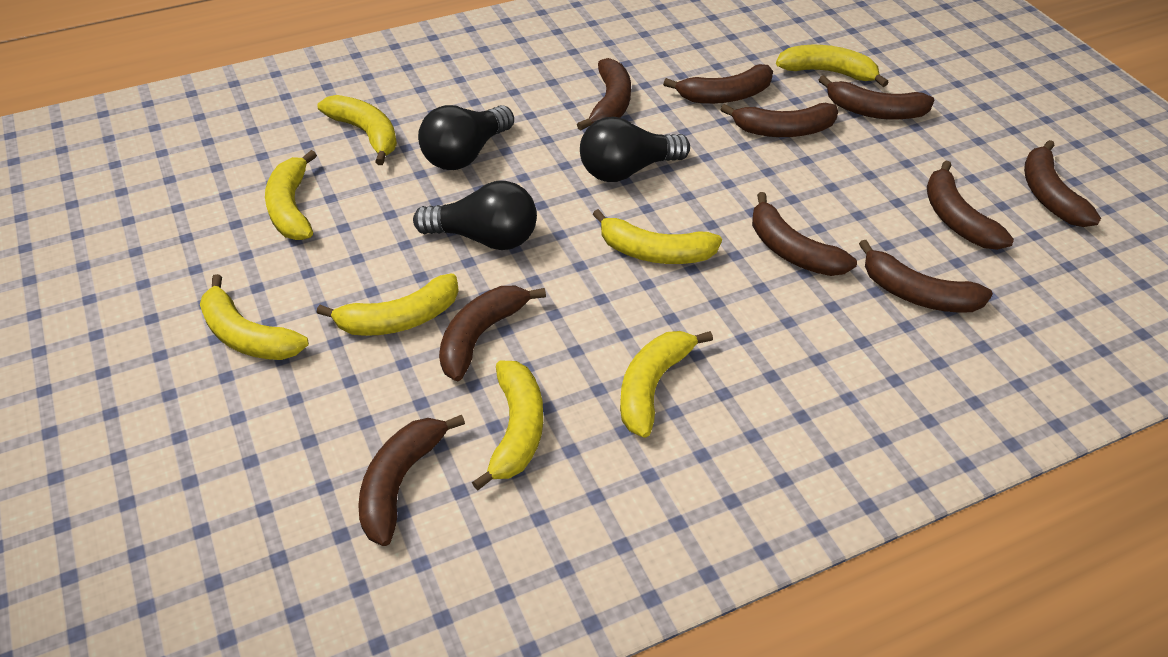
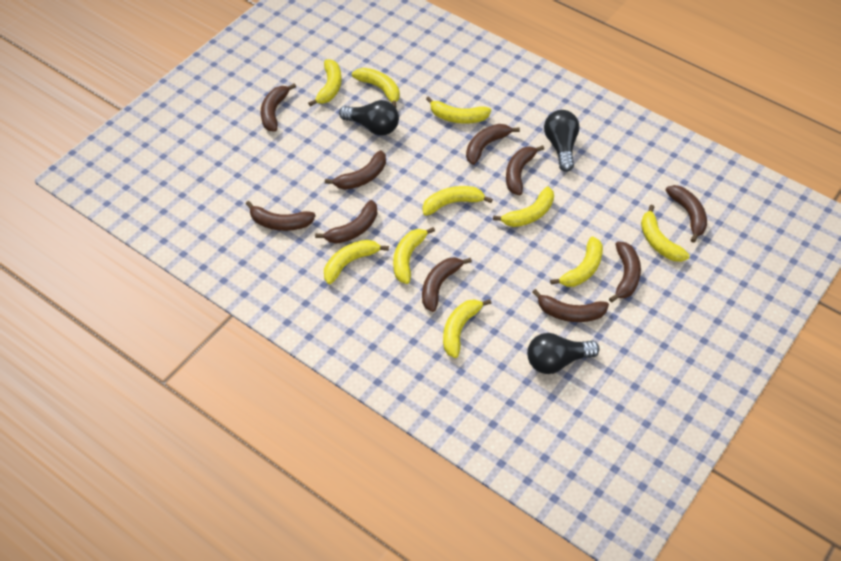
yellow banana: 8 -> 10

